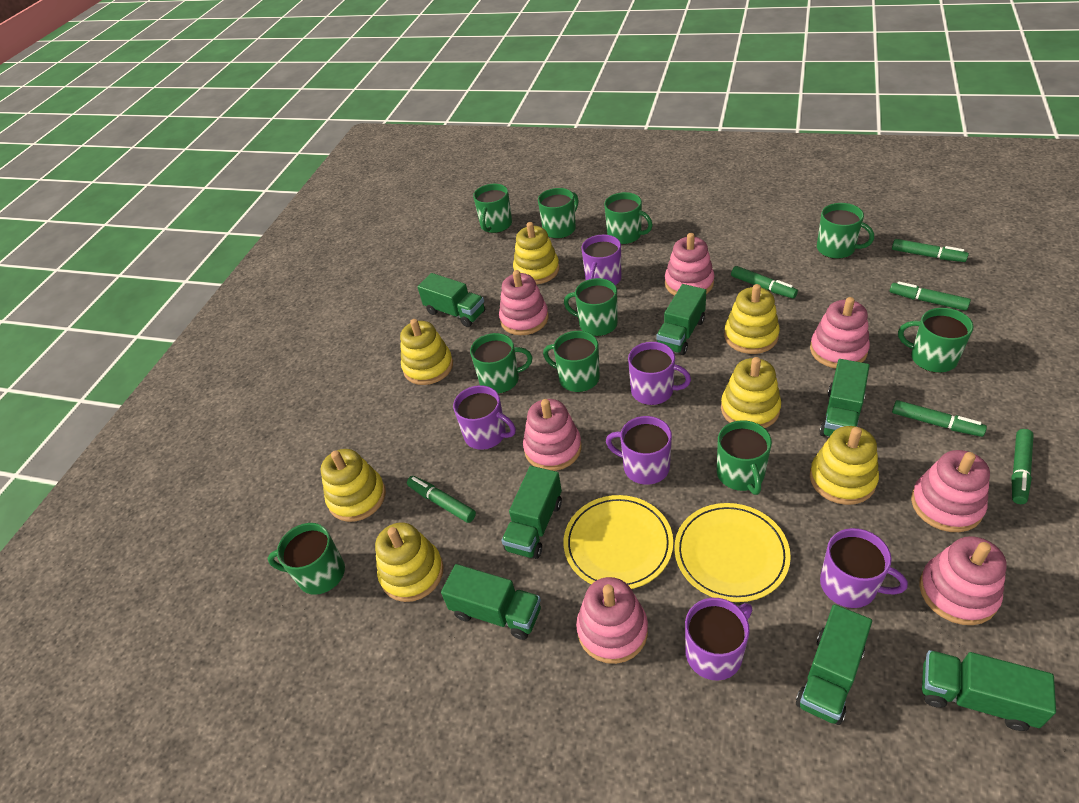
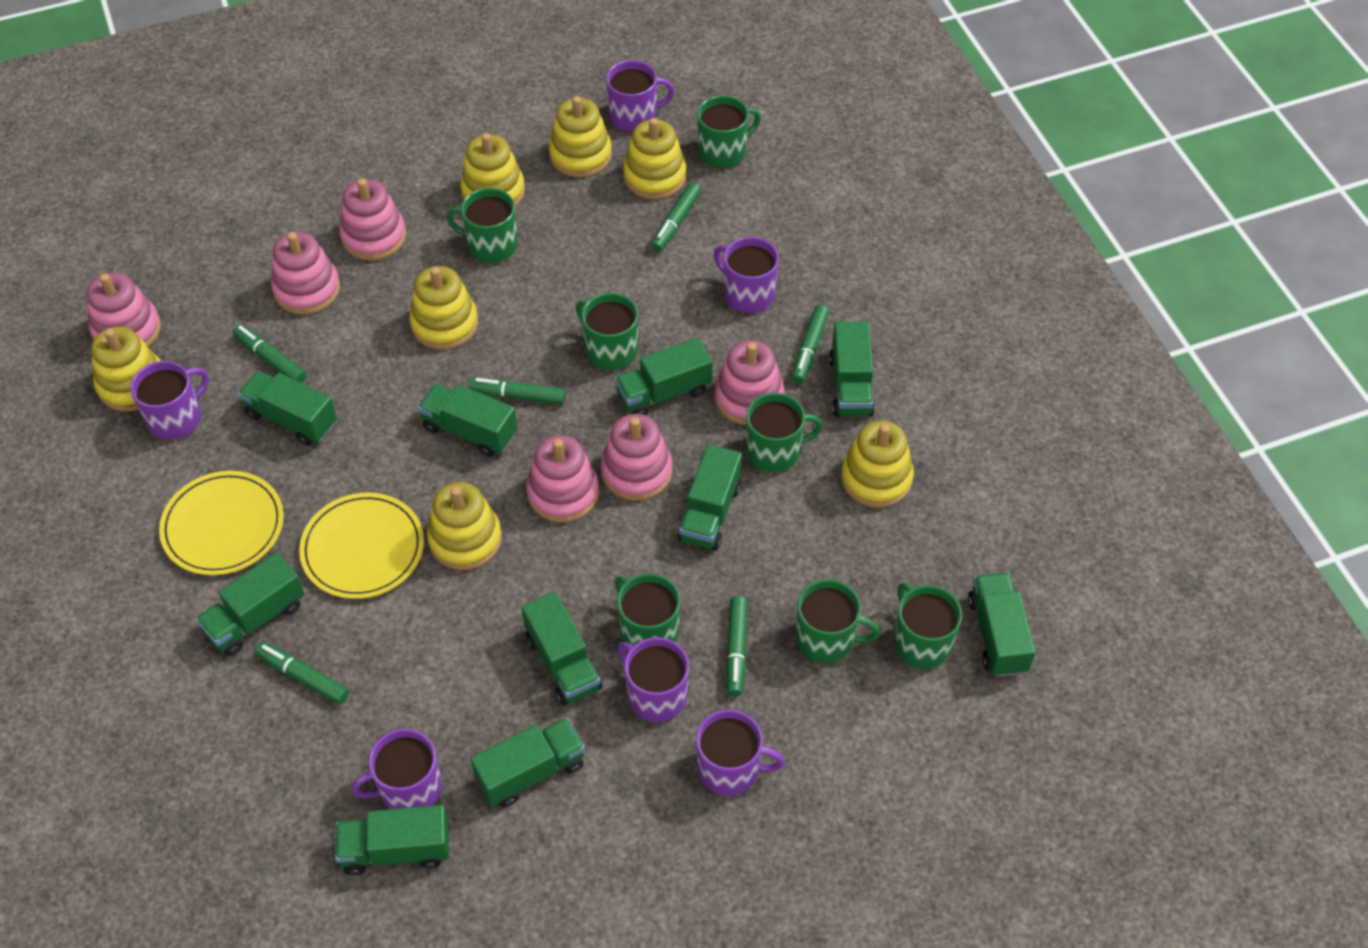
green mug: 10 -> 7
green truck: 7 -> 10
pink stacking toy: 7 -> 6

